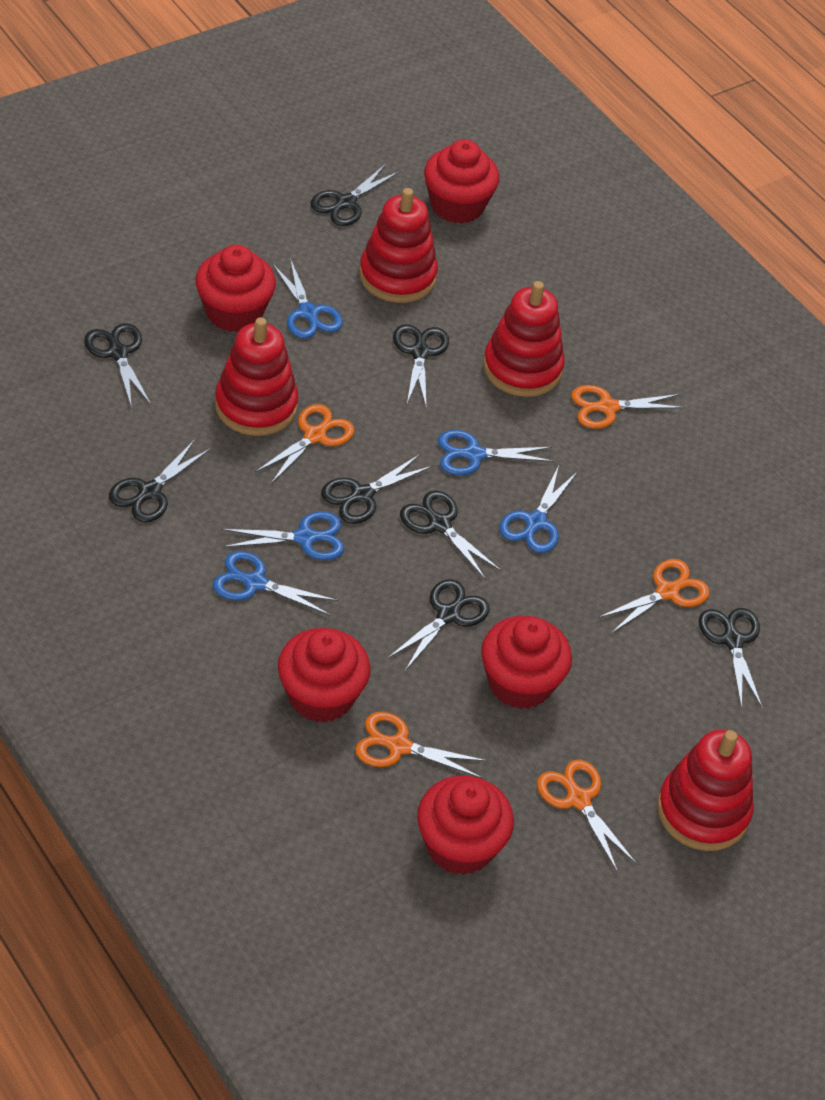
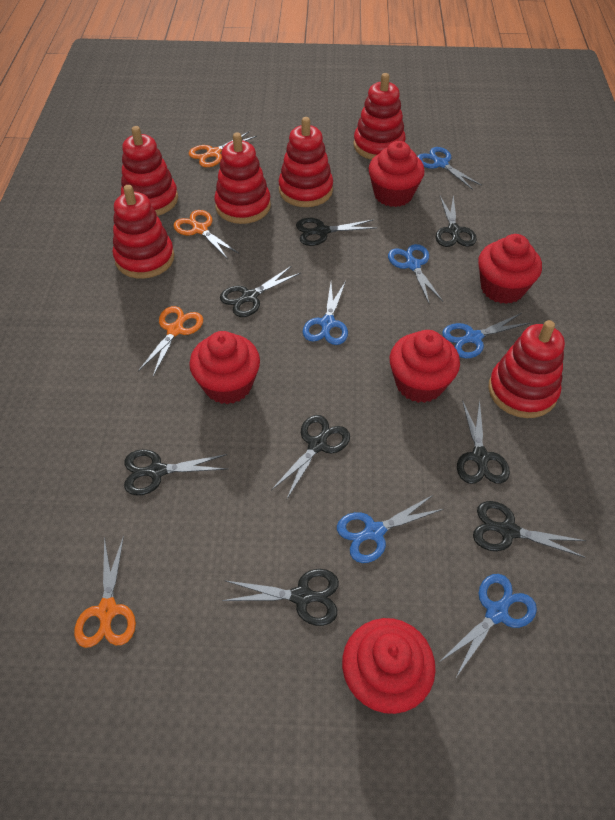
blue scissors: 5 -> 6
orange scissors: 5 -> 4
red stacking toy: 4 -> 6

